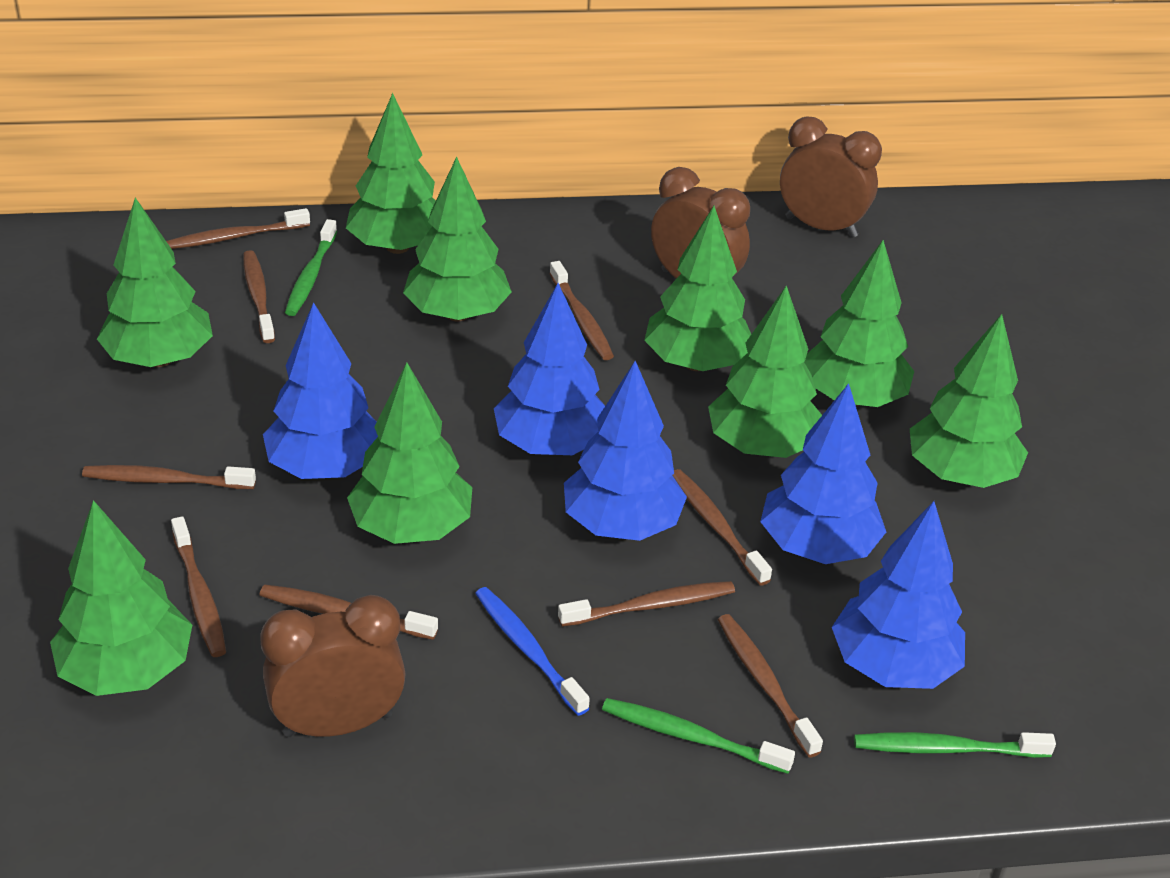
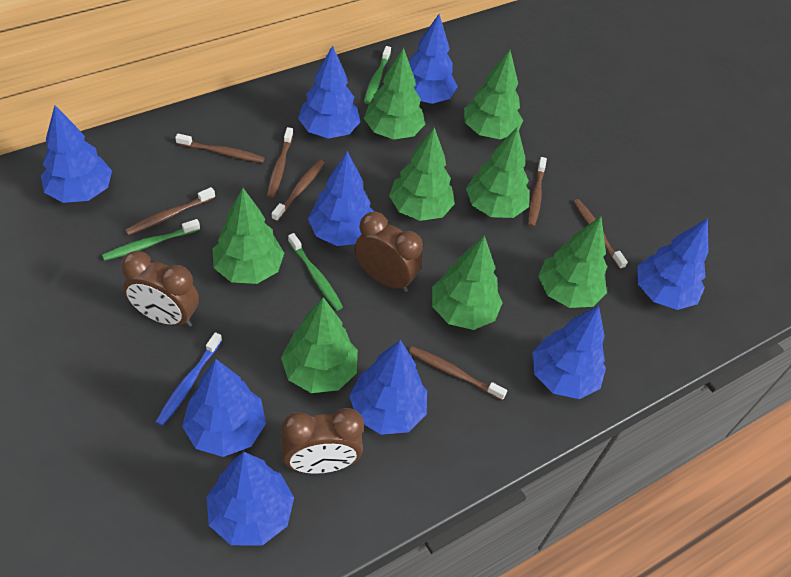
blue tree: 5 -> 9
brown toothbrush: 9 -> 7
green tree: 9 -> 8

